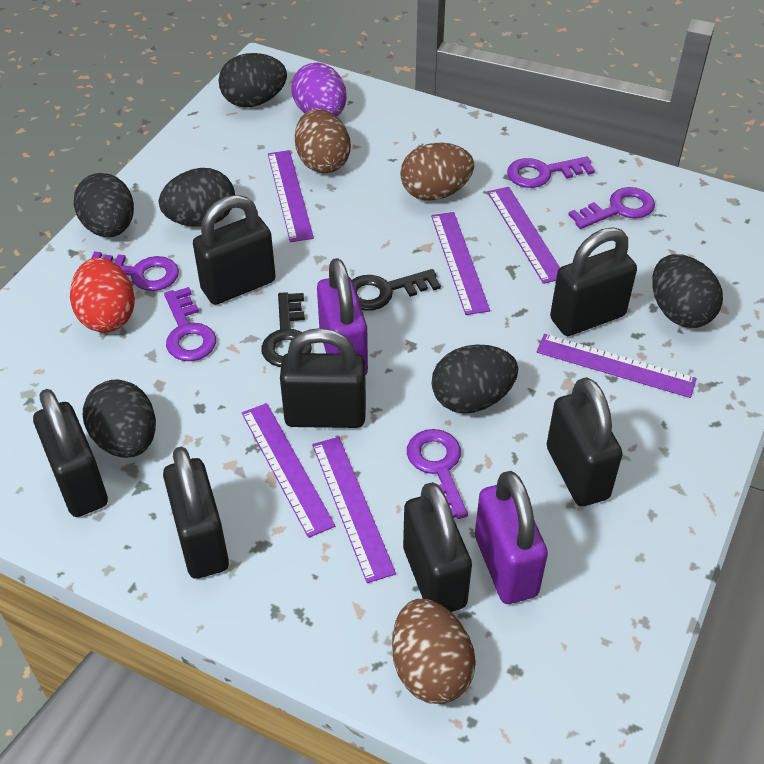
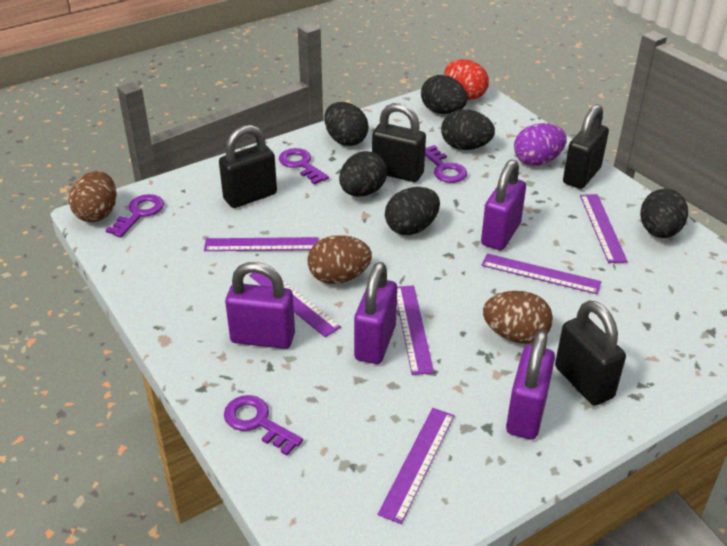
black key: 2 -> 0
black padlock: 7 -> 4
purple key: 5 -> 4
purple padlock: 2 -> 4

